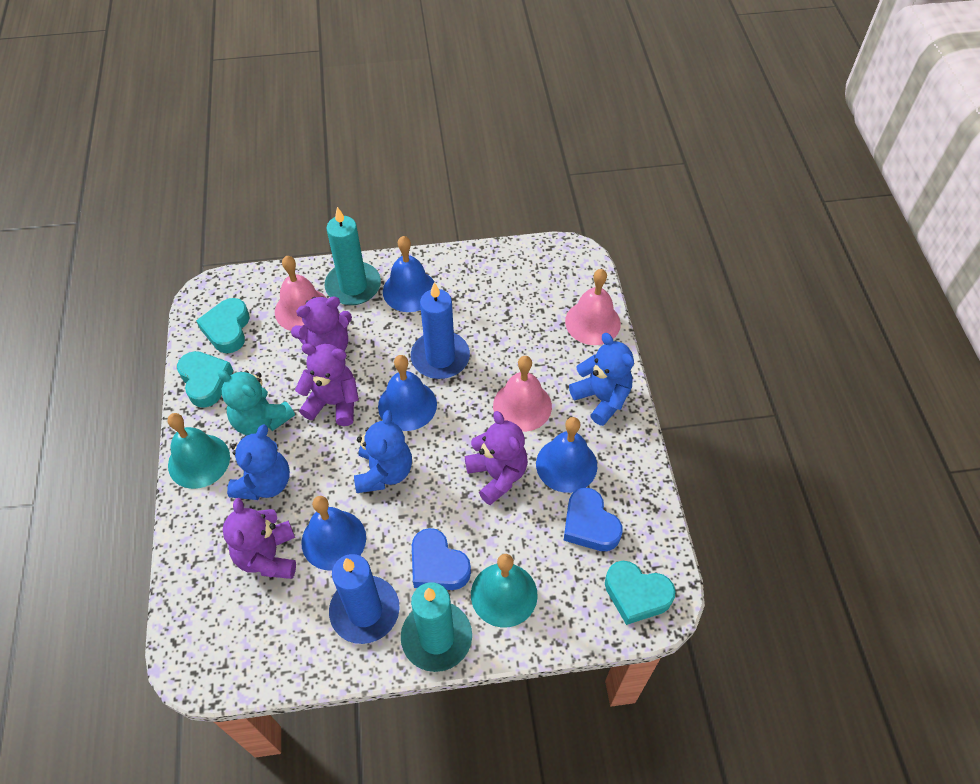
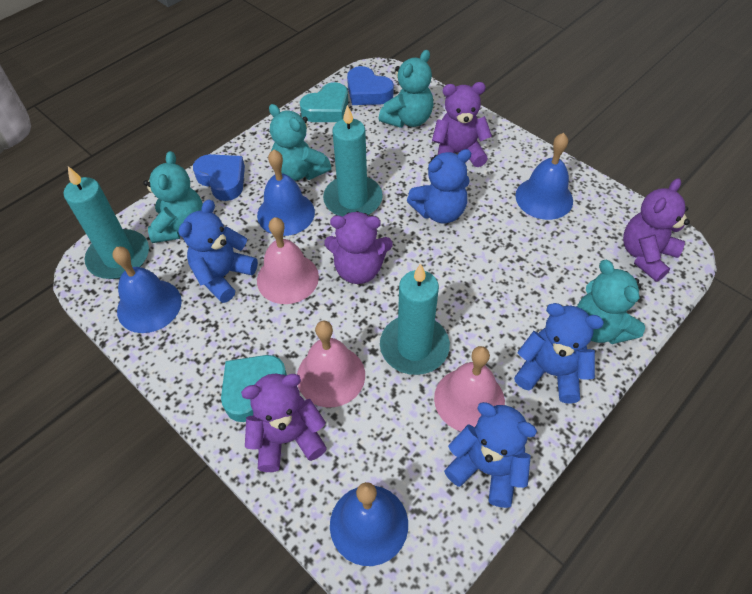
blue candle: 2 -> 0
blue teddy bear: 3 -> 4
turquoise bell: 2 -> 0
turquoise candle: 2 -> 3
turquoise heart: 3 -> 2
turquoise teddy bear: 1 -> 4

